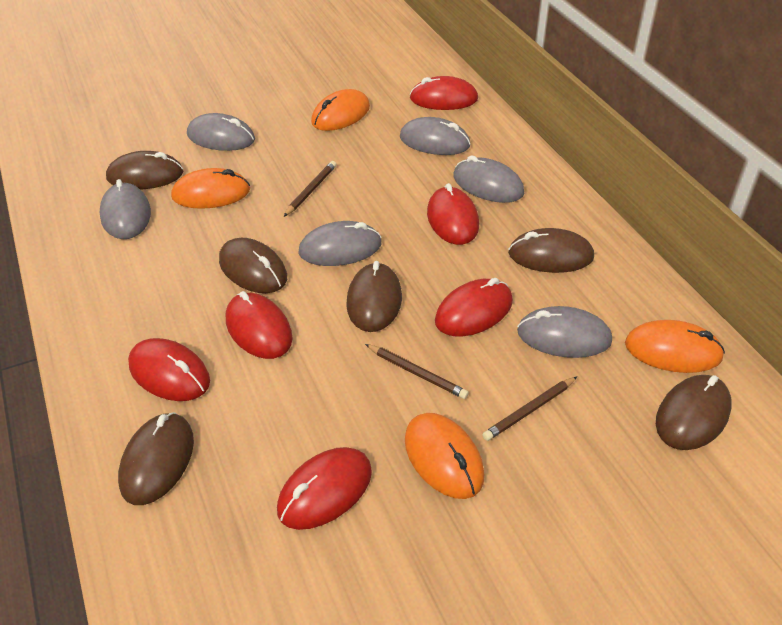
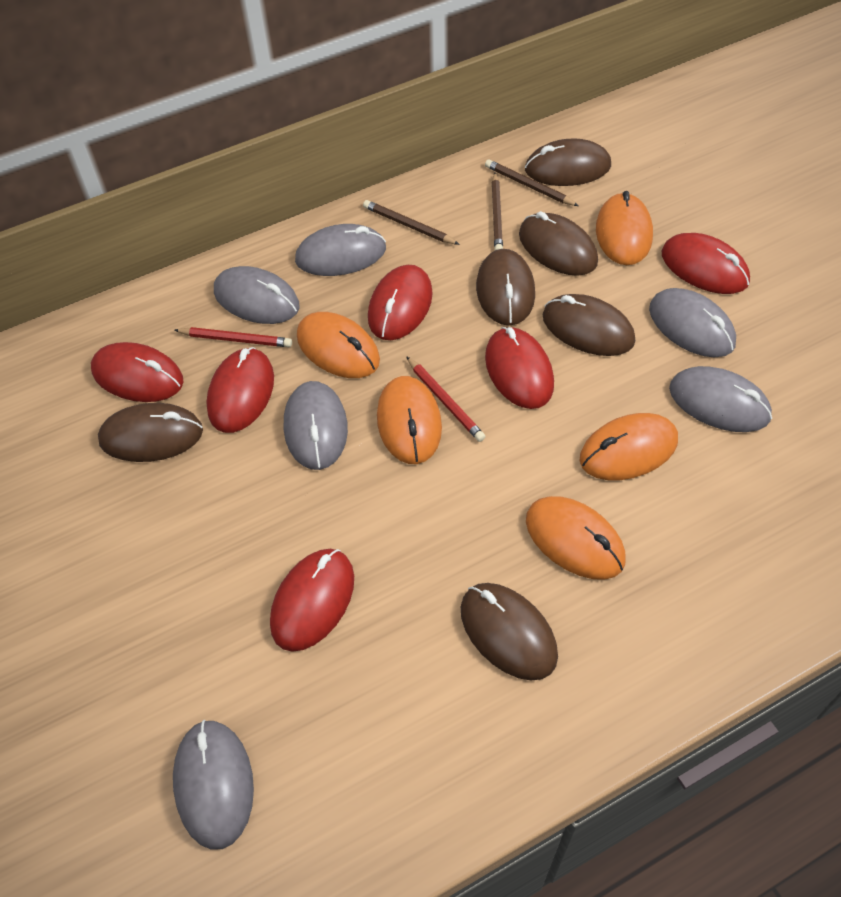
orange mouse: 4 -> 5
red pencil: 0 -> 2

